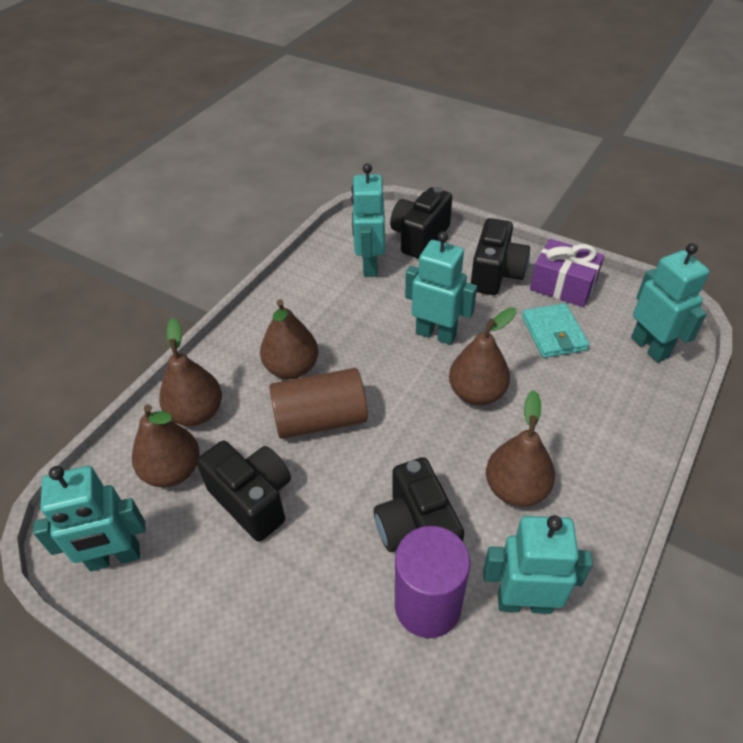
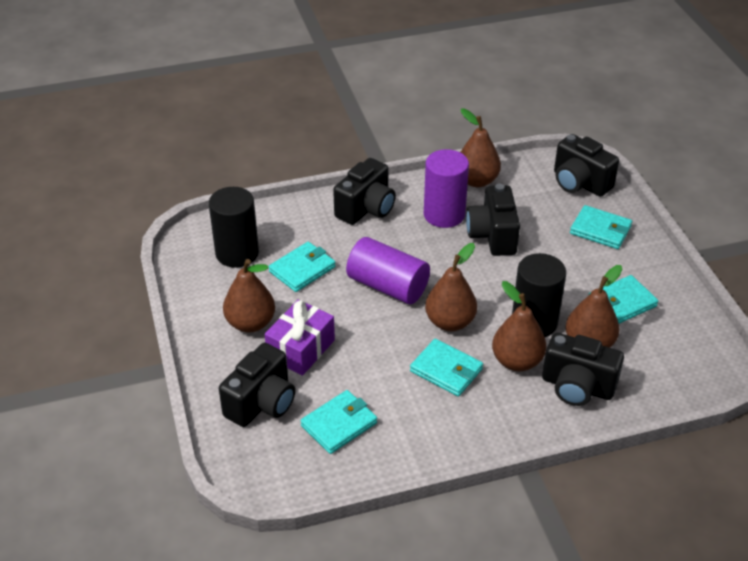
black camera: 4 -> 5
black cylinder: 0 -> 2
brown cylinder: 1 -> 0
purple cylinder: 1 -> 2
turquoise robot: 5 -> 0
turquoise wallet: 1 -> 5

